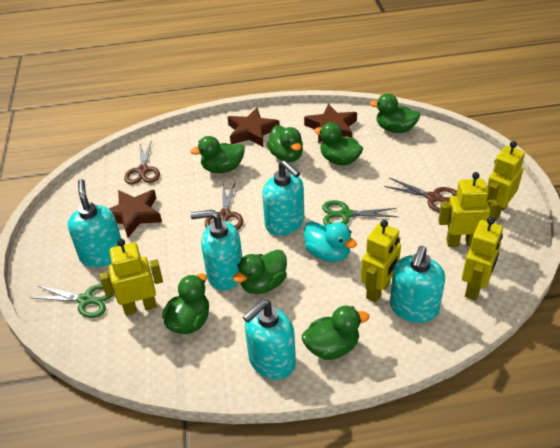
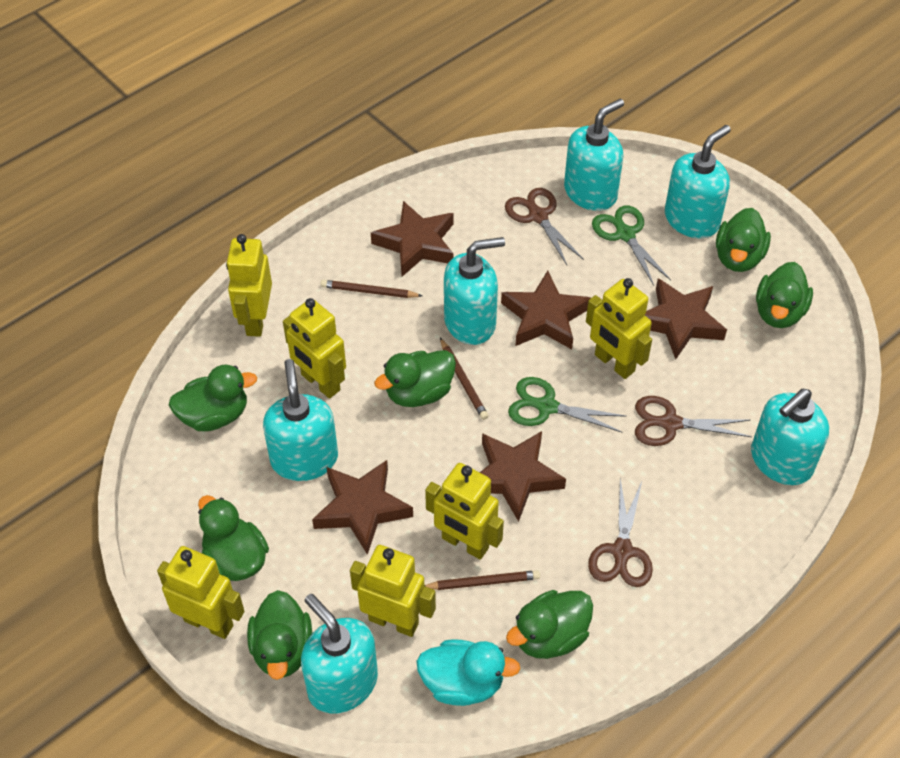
brown pencil: 0 -> 3
brown star: 3 -> 5
turquoise soap dispenser: 5 -> 6
yellow robot: 5 -> 6

